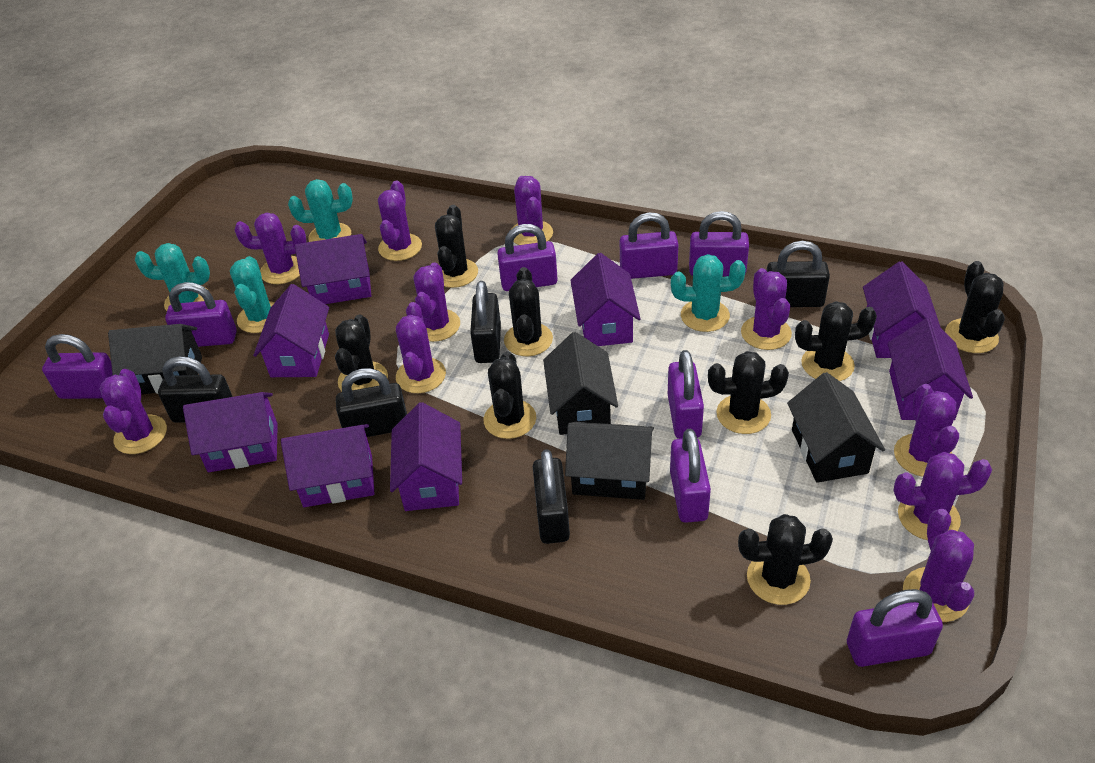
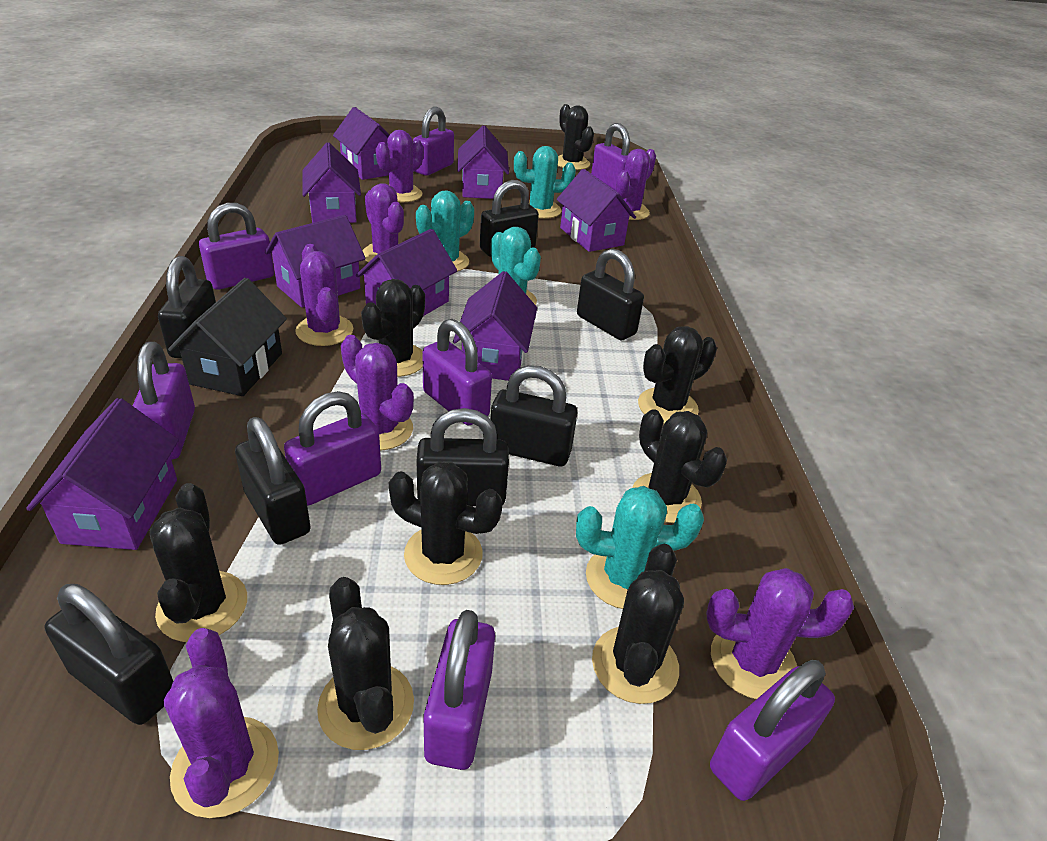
black house: 4 -> 1
black padlock: 5 -> 7
purple cactus: 10 -> 7

